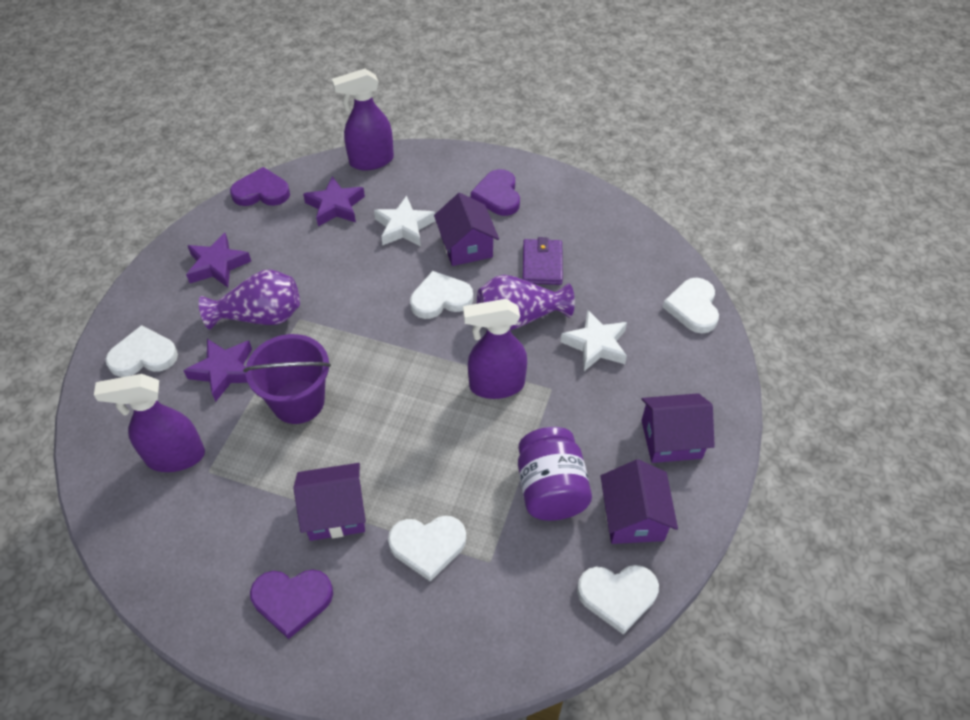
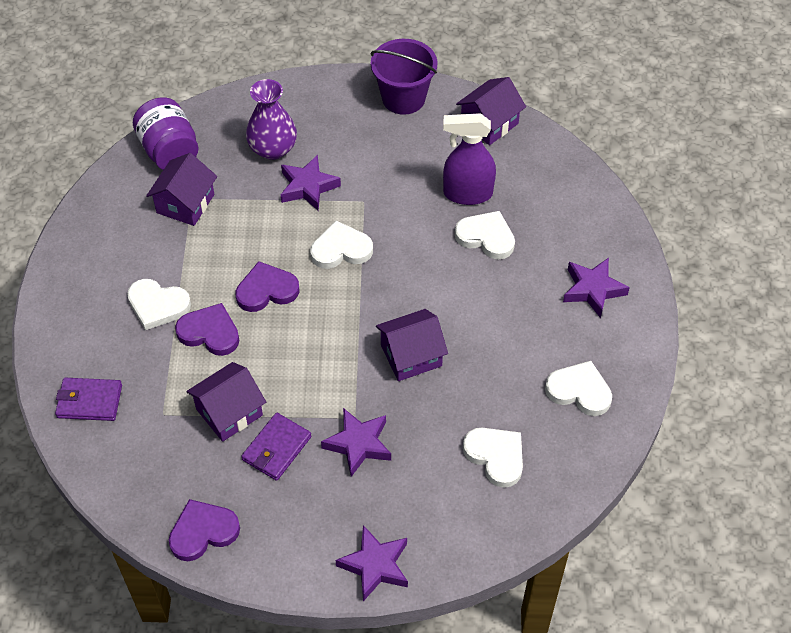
purple spray bottle: 3 -> 1
purple star: 3 -> 4
purple vase: 2 -> 1
purple wallet: 1 -> 2
white star: 2 -> 0

